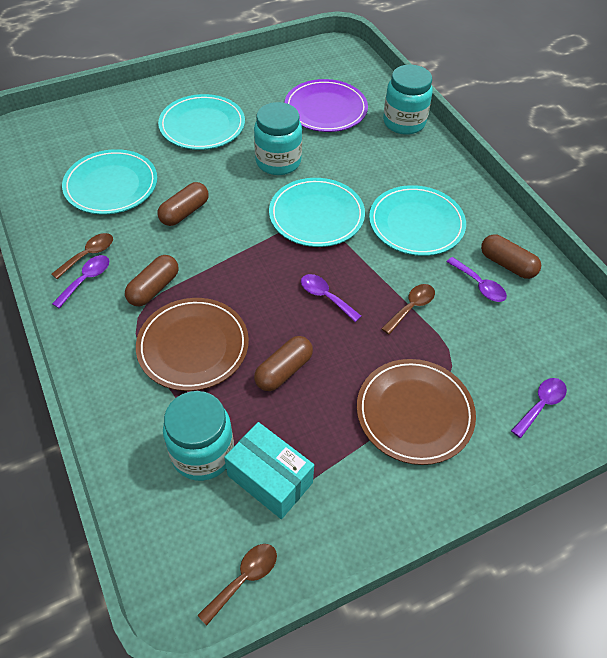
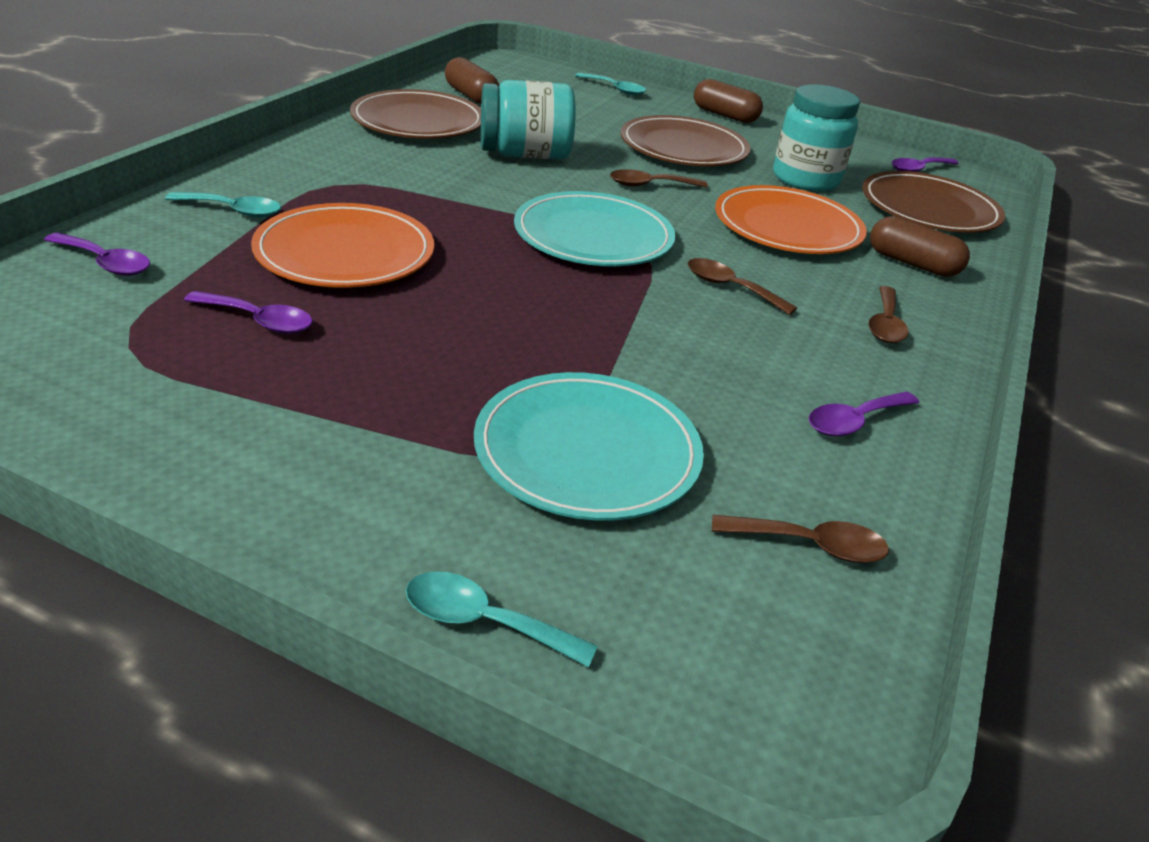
brown capsule: 4 -> 3
brown plate: 2 -> 3
brown spoon: 3 -> 4
orange plate: 0 -> 2
purple plate: 1 -> 0
turquoise box: 1 -> 0
turquoise jar: 3 -> 2
turquoise plate: 4 -> 2
turquoise spoon: 0 -> 3

